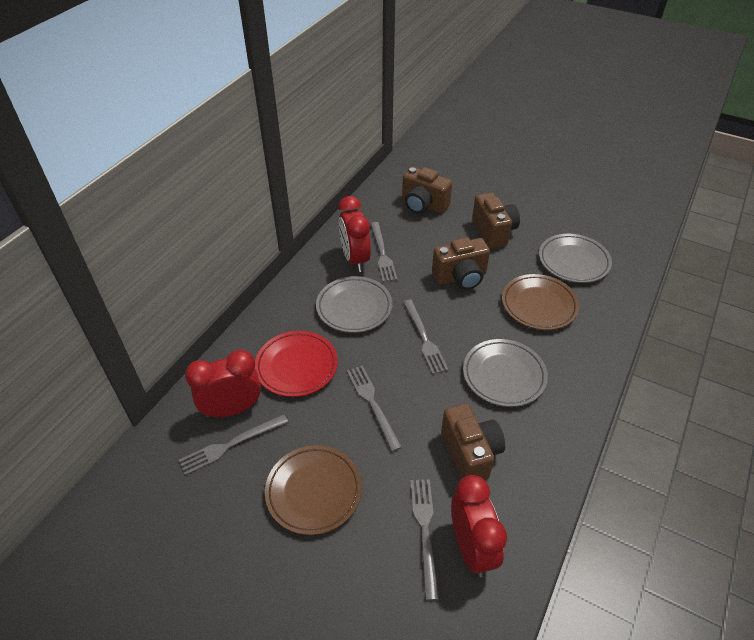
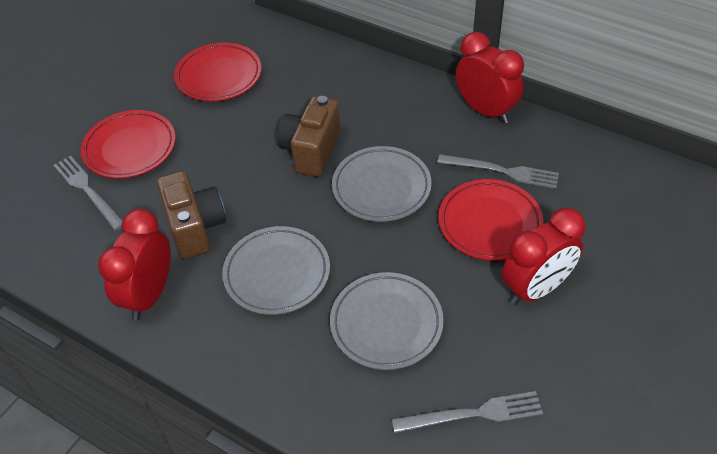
brown camera: 4 -> 2
brown plate: 2 -> 0
grey fork: 5 -> 3
red plate: 1 -> 3

